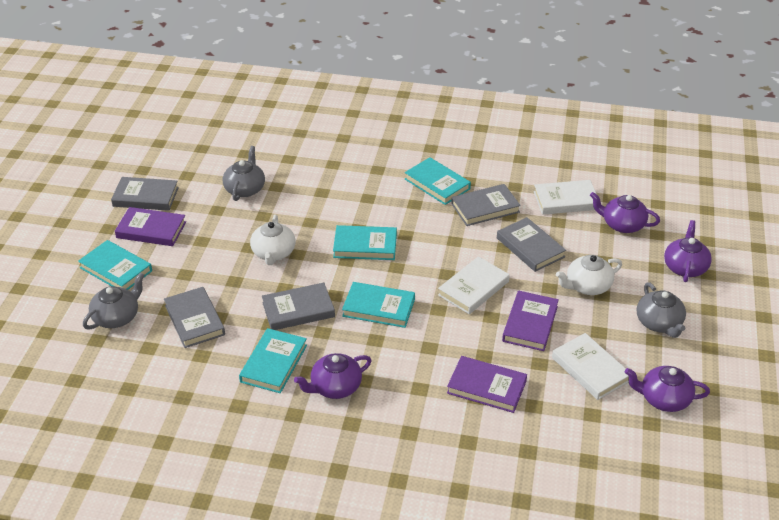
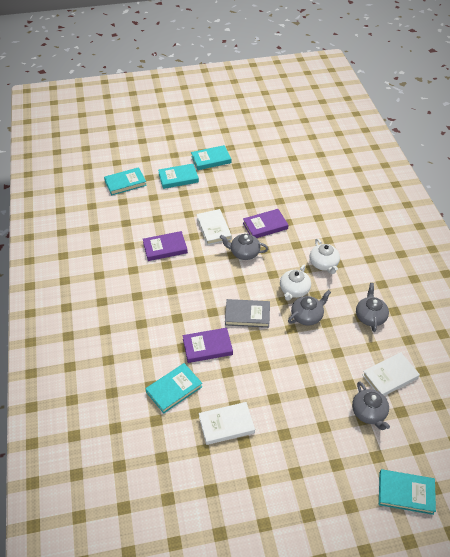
grey book: 5 -> 1
grey teapot: 3 -> 4
purple teapot: 4 -> 0

